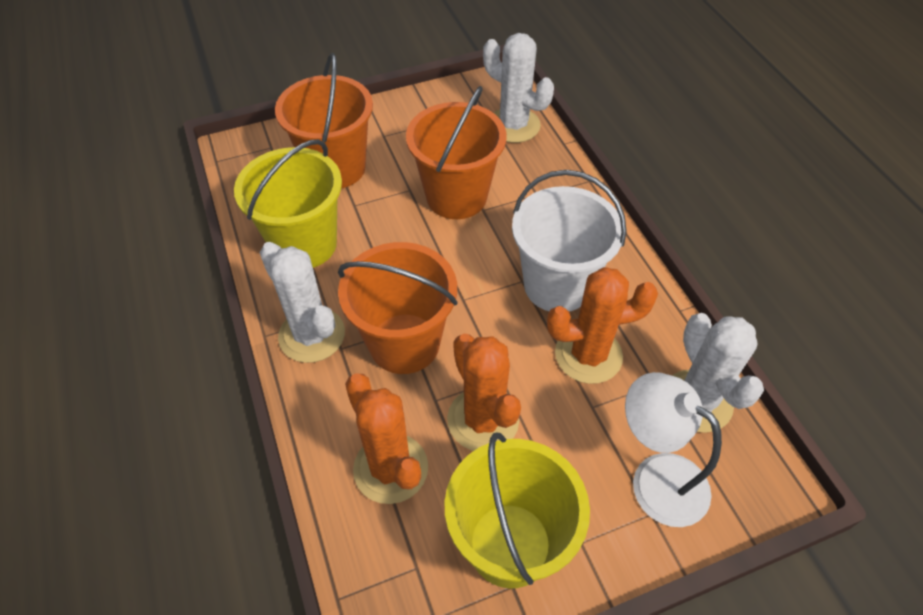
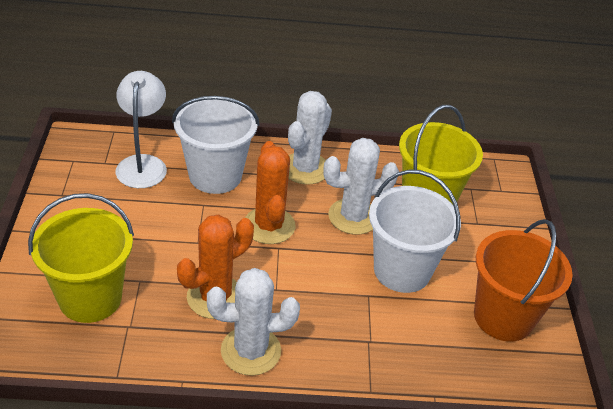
orange bucket: 3 -> 1
orange cactus: 3 -> 2
white bucket: 1 -> 2

